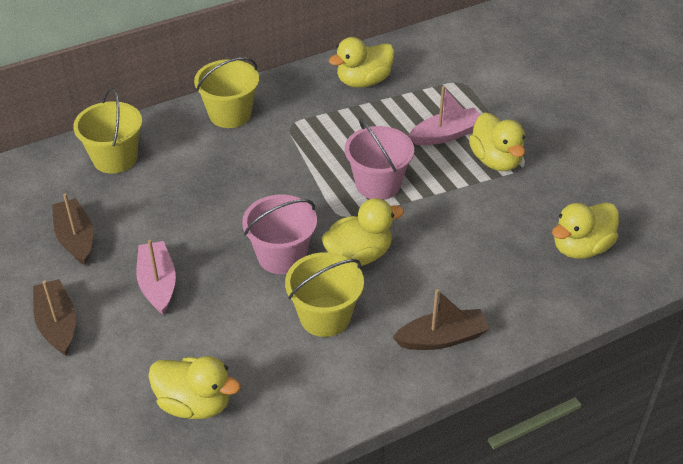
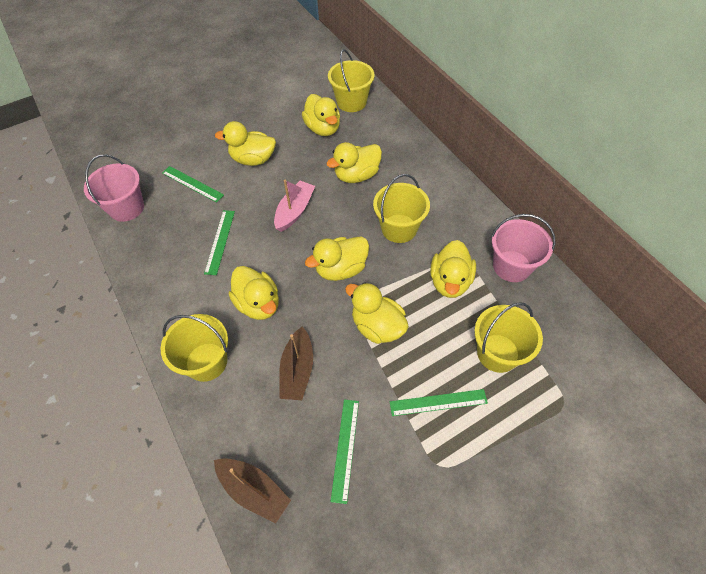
brown boat: 3 -> 2
green ruler: 0 -> 4
pink boat: 2 -> 1
yellow bucket: 3 -> 4
yellow duck: 5 -> 7

